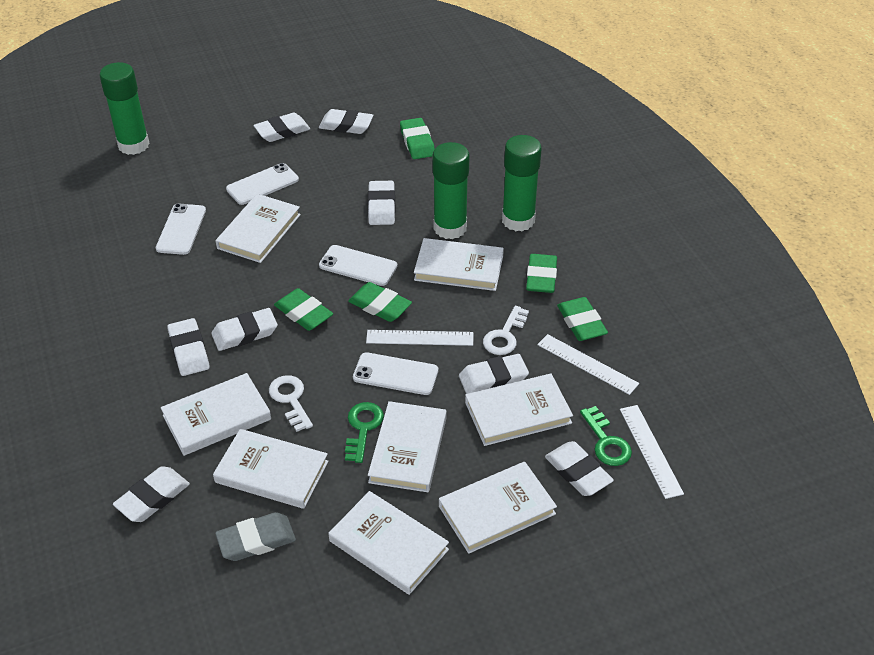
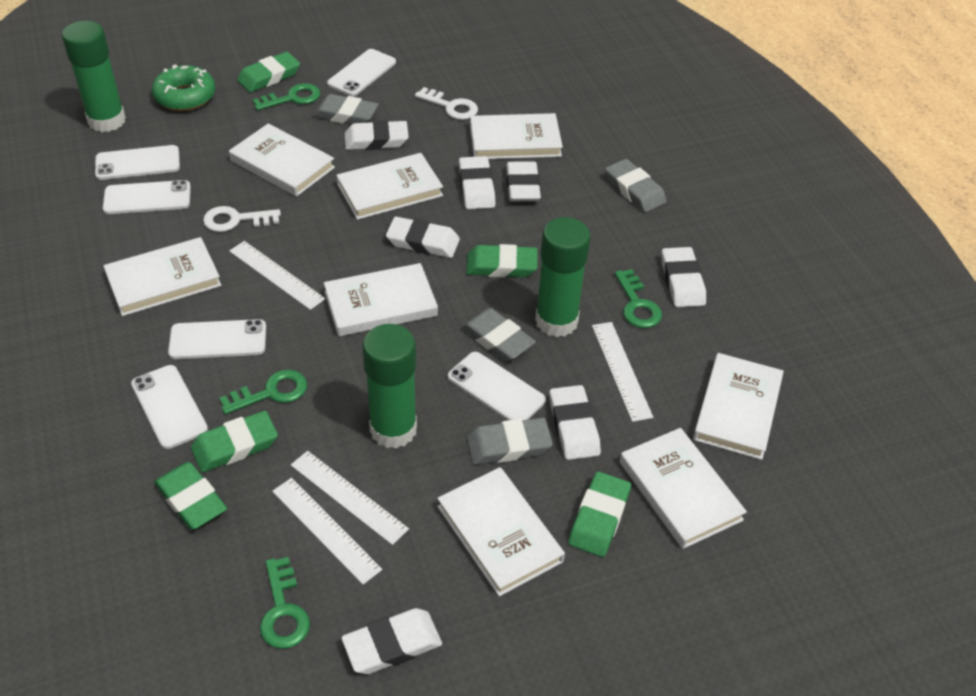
green donut: 0 -> 1
green key: 2 -> 4
grey eraser: 1 -> 4
white eraser: 8 -> 7
white phone: 4 -> 6
white ruler: 3 -> 4

